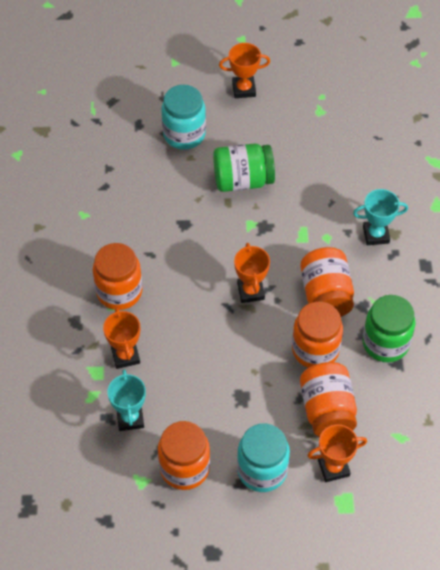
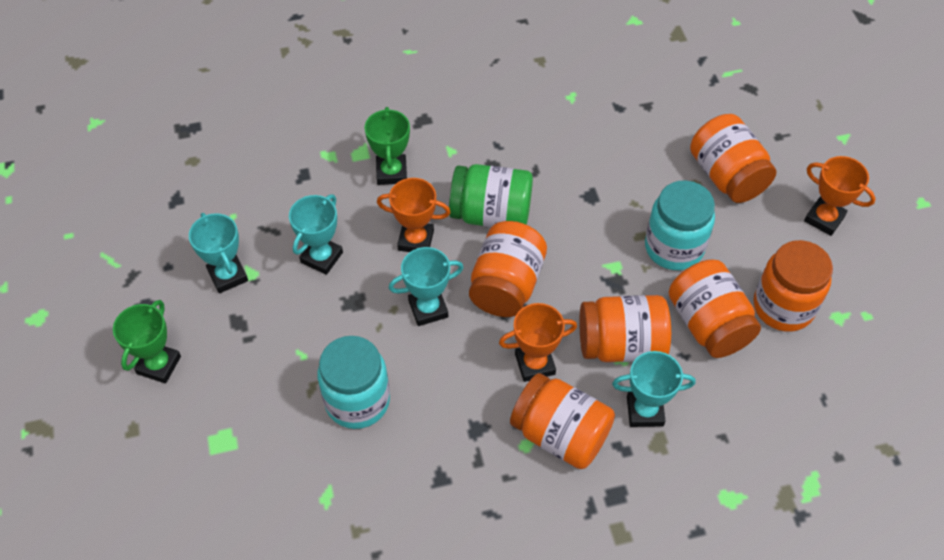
green jar: 2 -> 1
green trophy: 0 -> 2
orange jar: 5 -> 6
orange trophy: 4 -> 3
turquoise trophy: 2 -> 4

